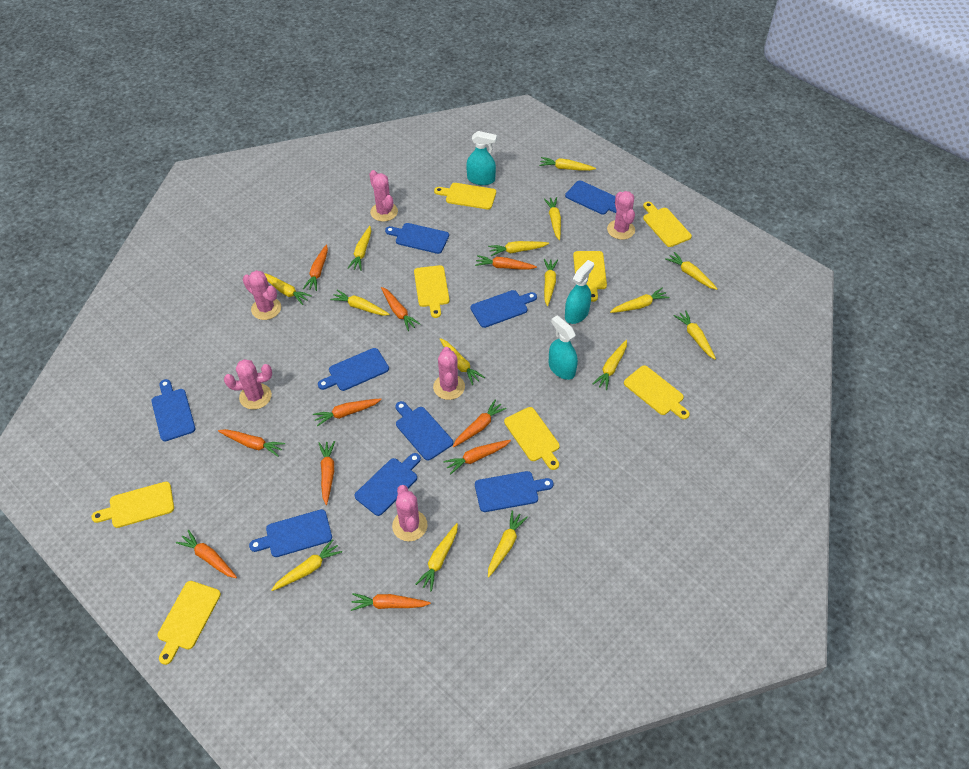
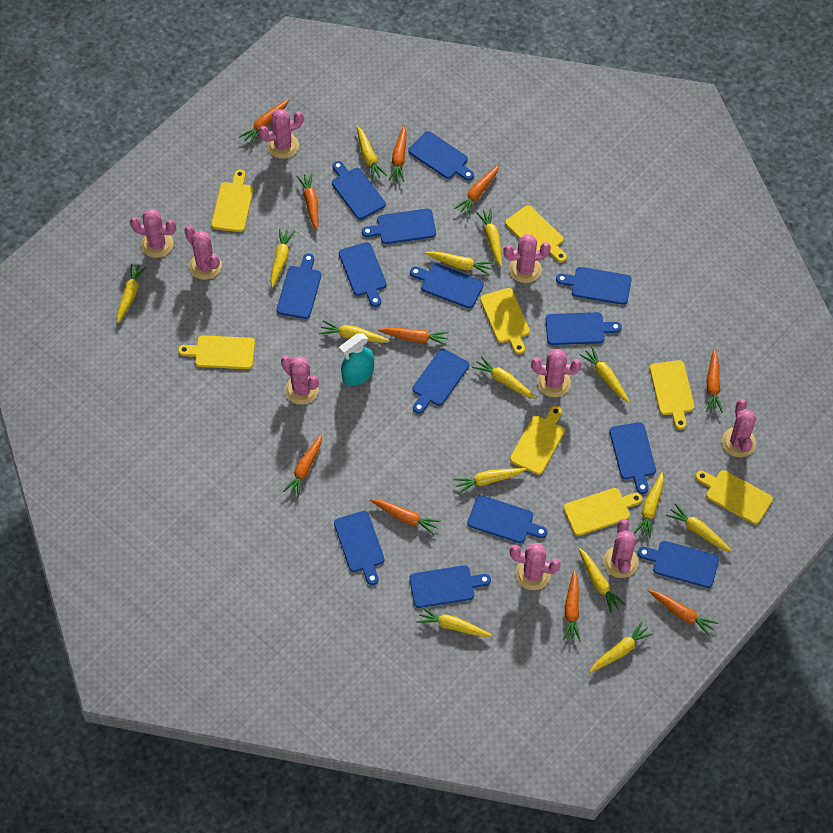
blue cutting board: 9 -> 14
pink cactus: 6 -> 9
turquoise spray bottle: 3 -> 1
yellow carrot: 15 -> 14

